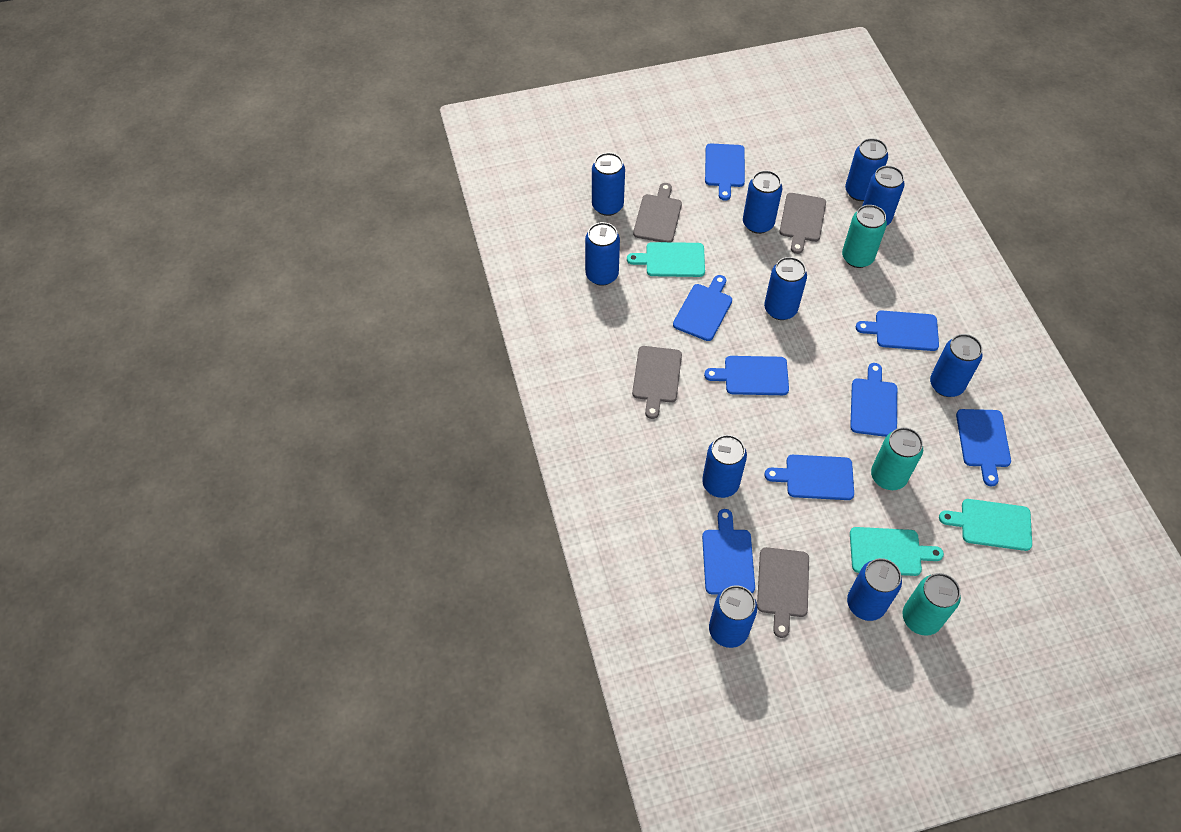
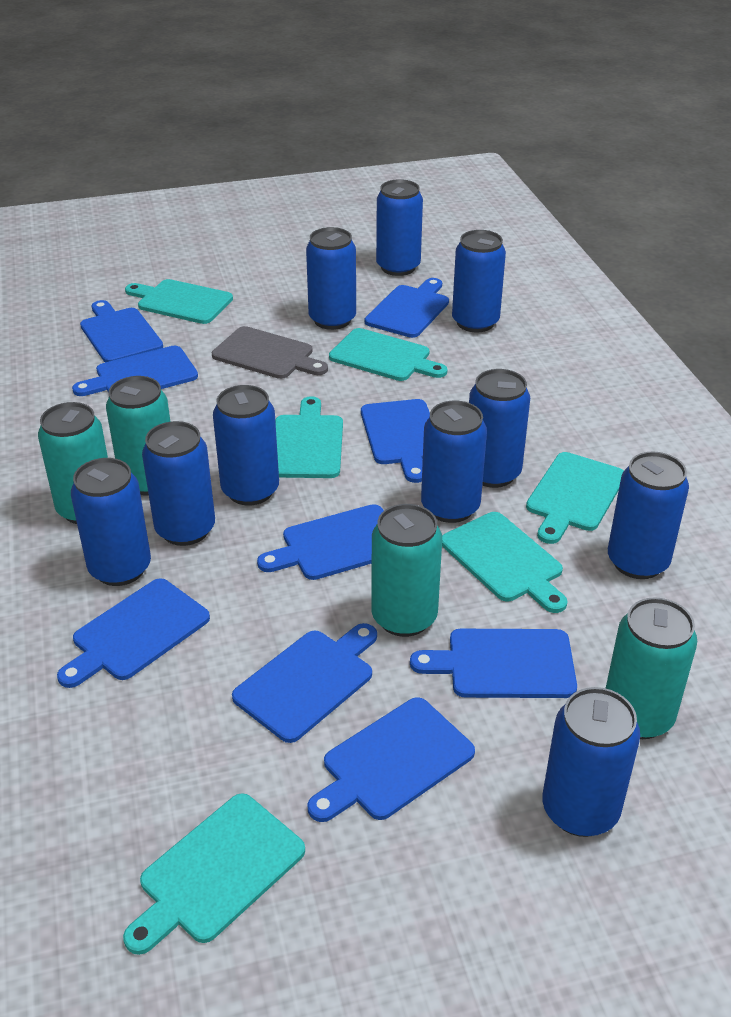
blue cutting board: 8 -> 9
grey cutting board: 4 -> 1
turquoise can: 3 -> 4
turquoise cutting board: 3 -> 6

